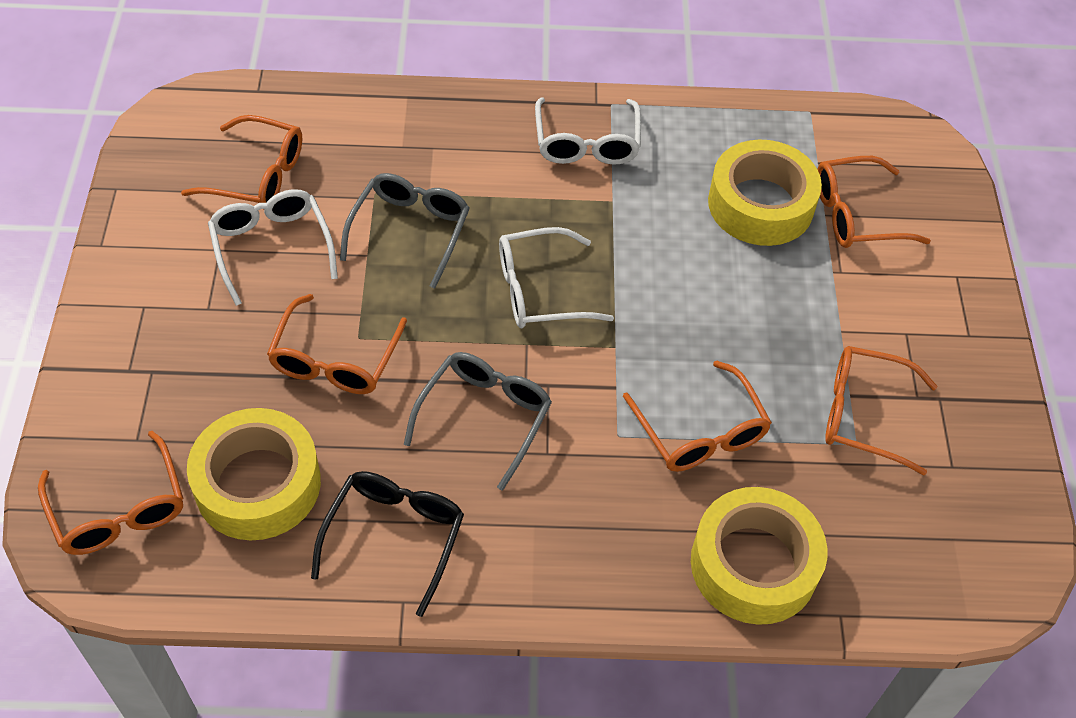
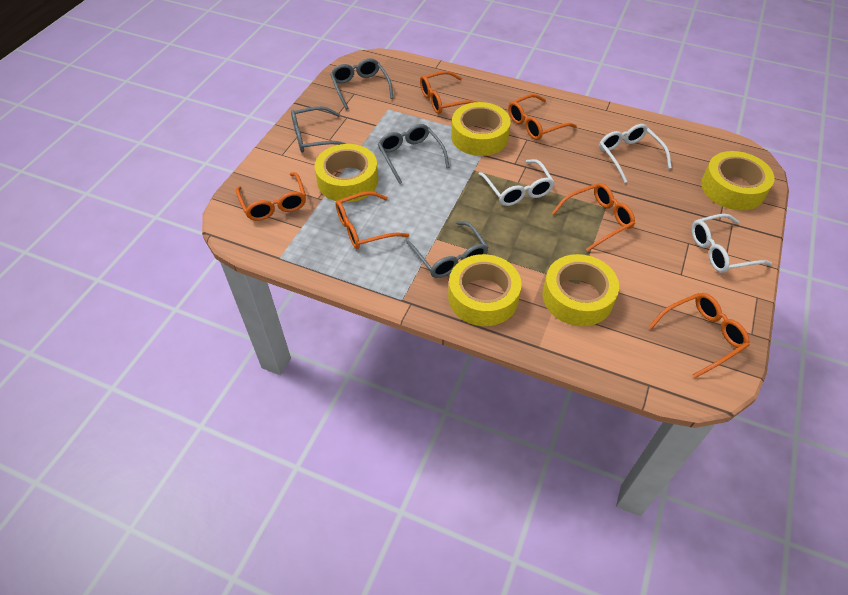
black glasses: 1 -> 0
grey glasses: 2 -> 4
yellow tape: 3 -> 5

